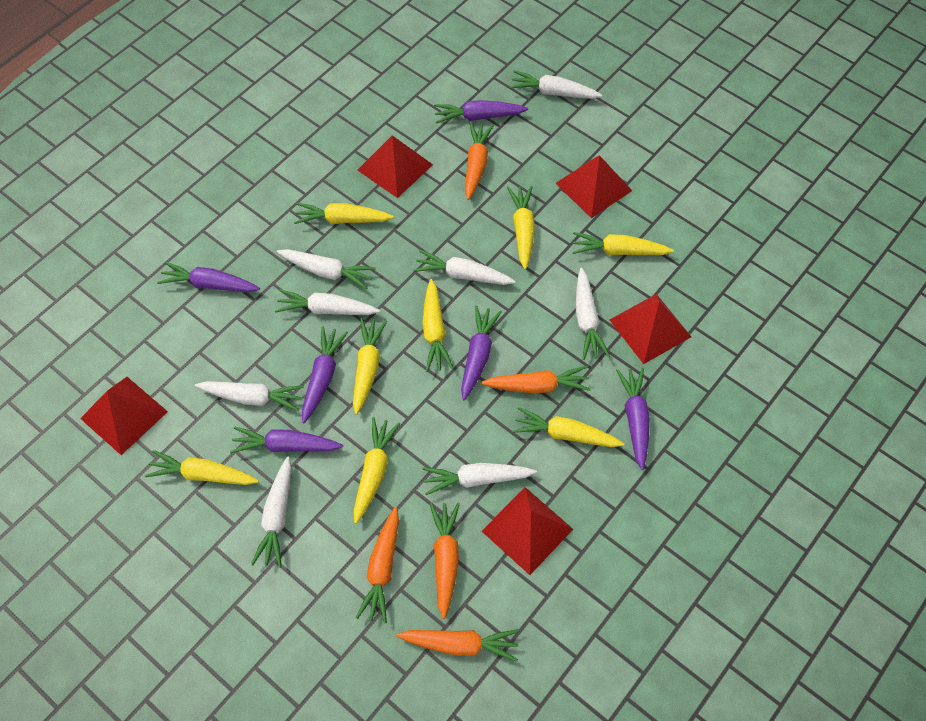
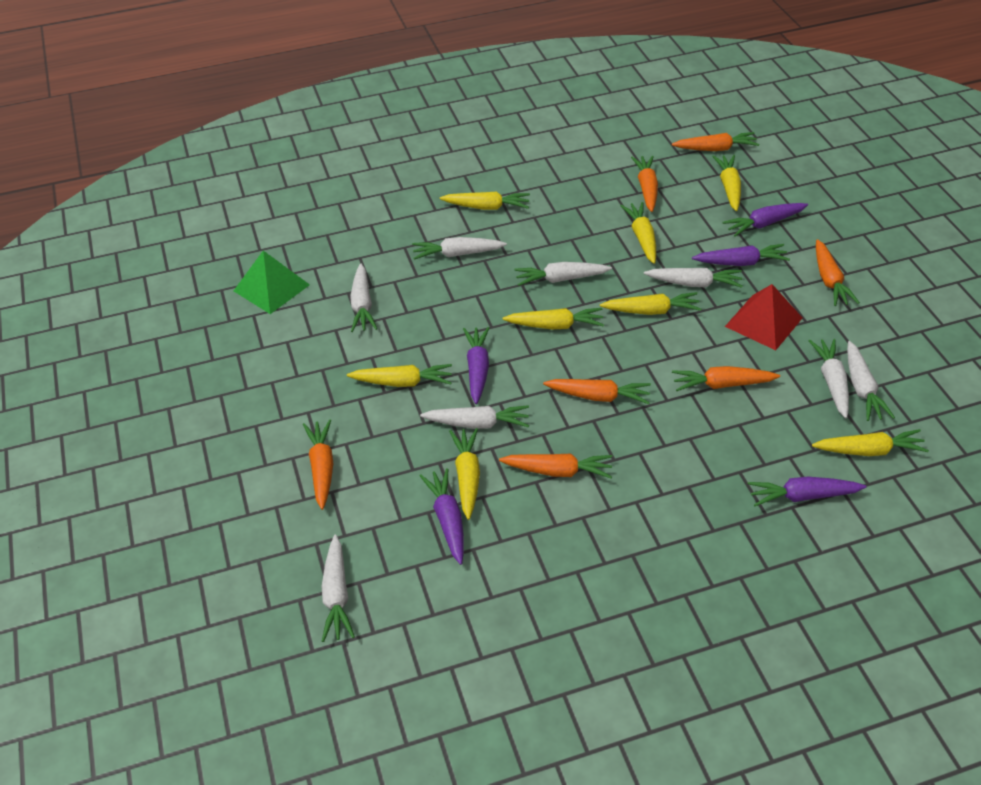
green pyramid: 0 -> 1
orange carrot: 5 -> 7
purple carrot: 6 -> 5
red pyramid: 5 -> 1

